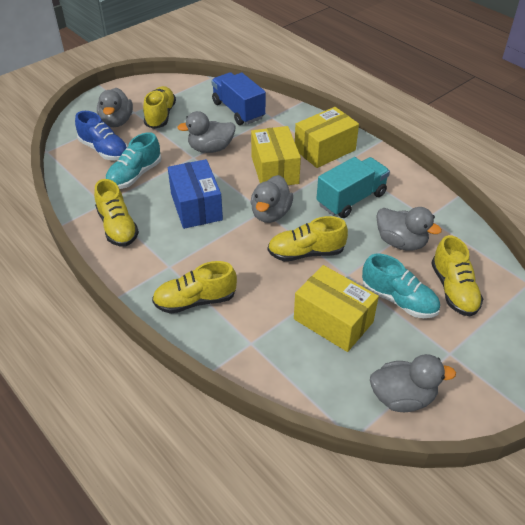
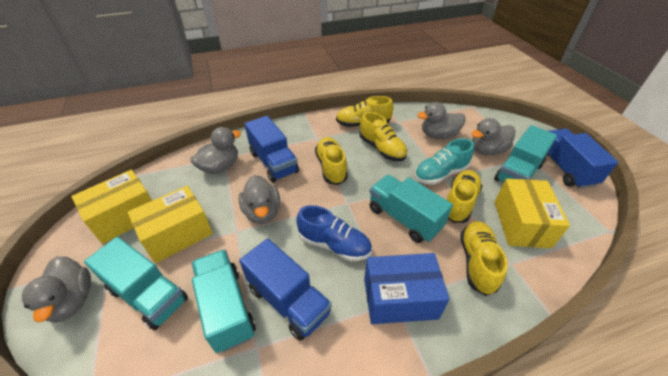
blue truck: 1 -> 3
turquoise shoe: 2 -> 1
turquoise truck: 1 -> 4

